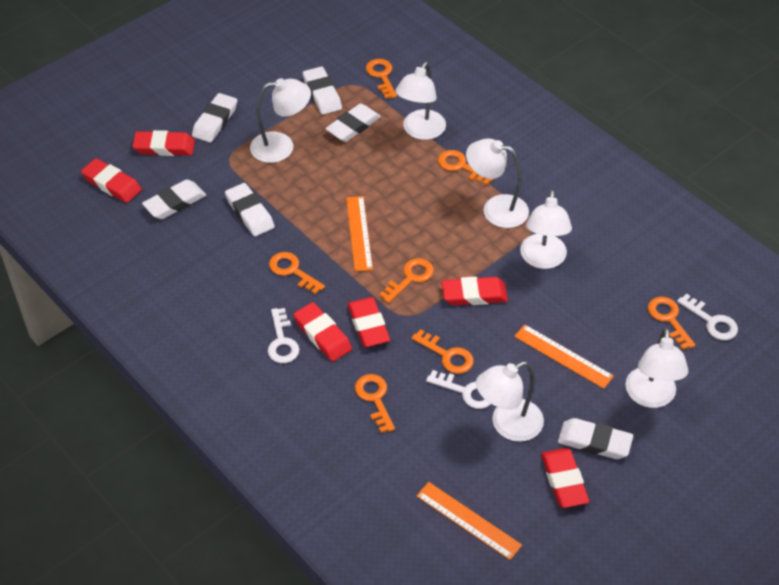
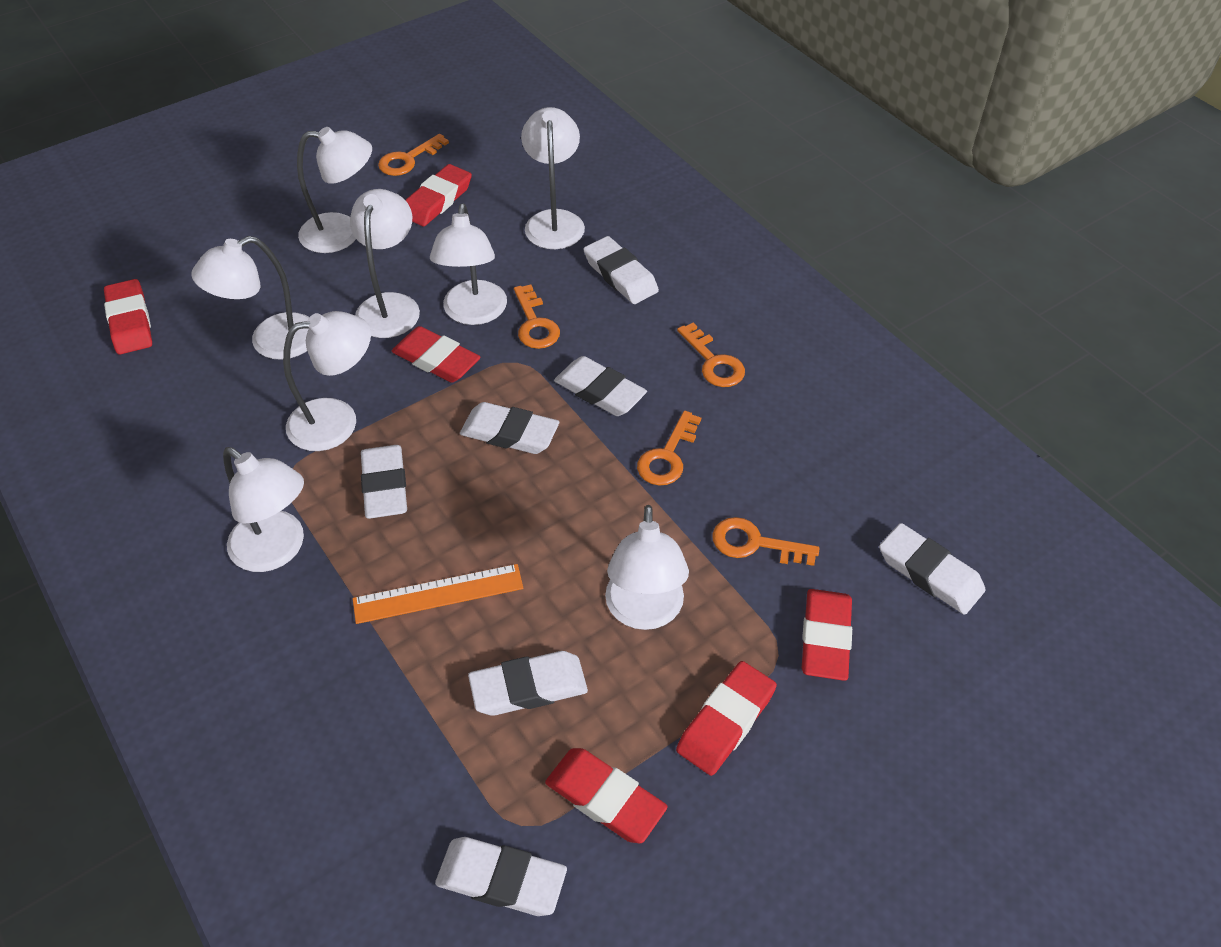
orange key: 7 -> 5
orange ruler: 3 -> 1
white eraser: 6 -> 7
white key: 3 -> 0
white lamp: 6 -> 8

